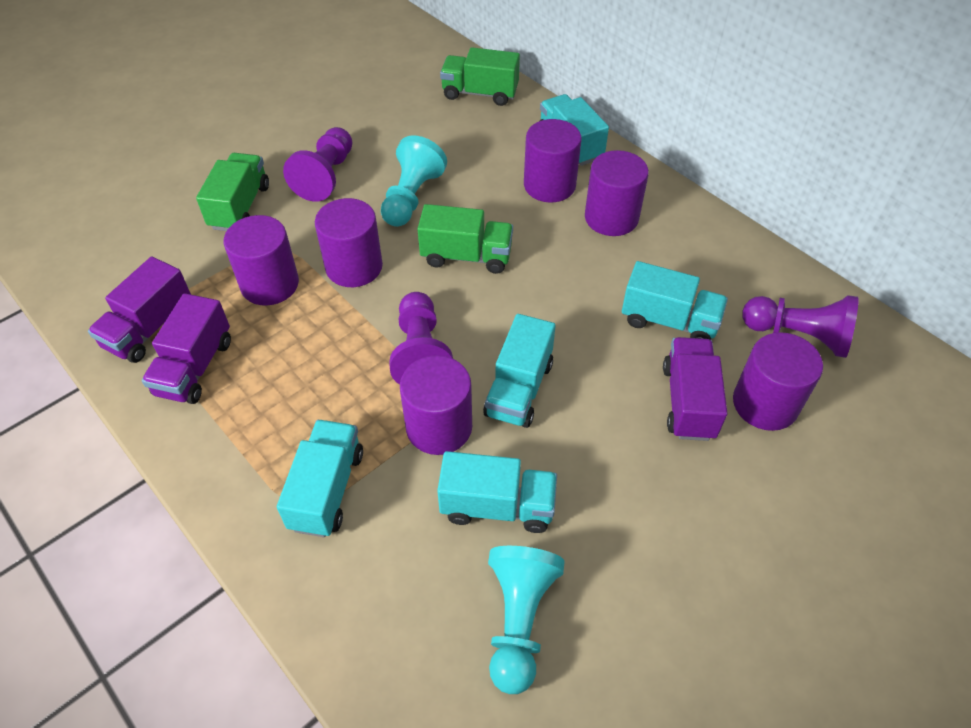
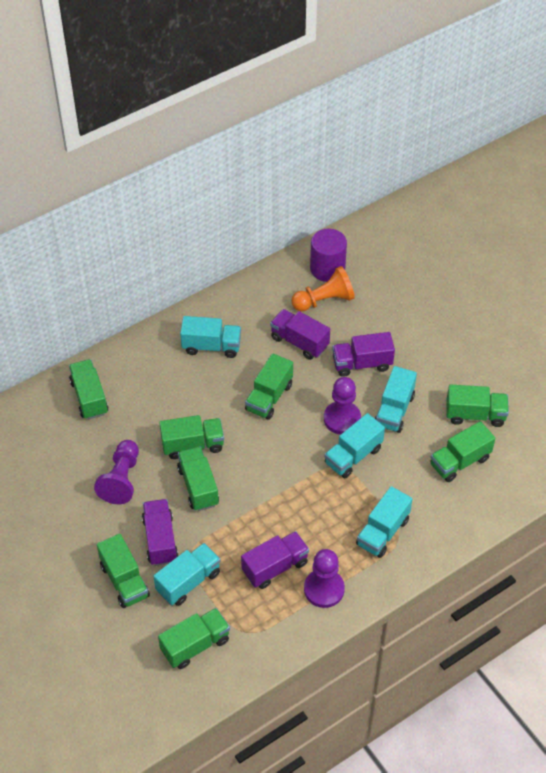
green truck: 3 -> 8
orange pawn: 0 -> 1
purple cylinder: 6 -> 1
purple truck: 3 -> 4
turquoise pawn: 2 -> 0

